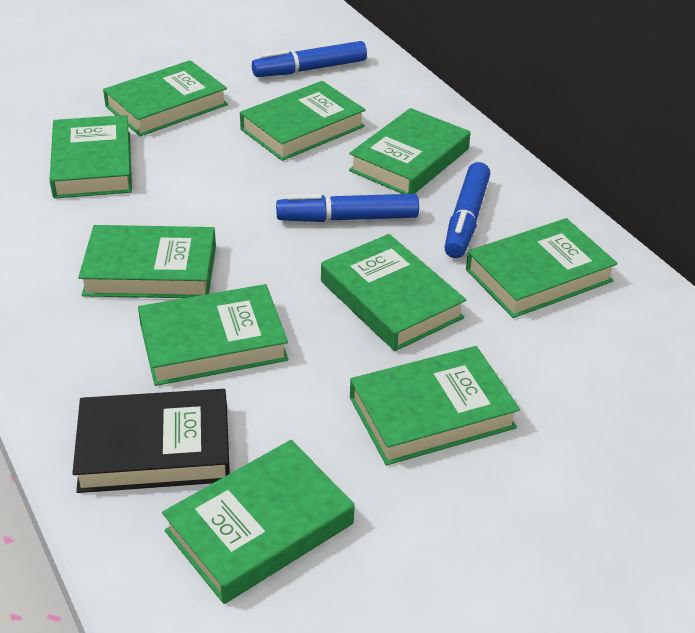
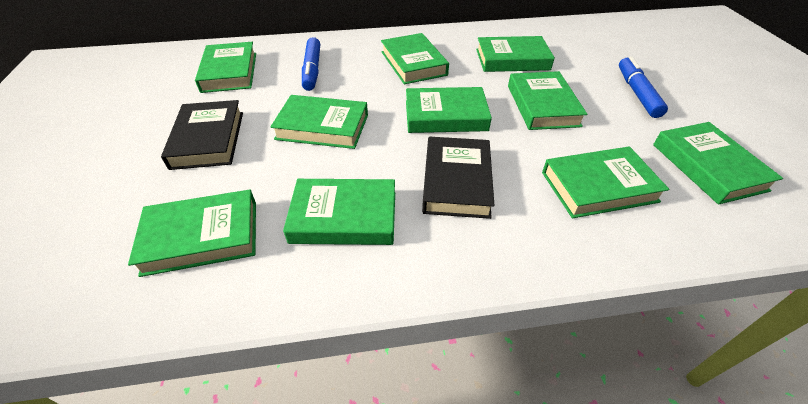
black book: 1 -> 2
blue marker: 3 -> 2

